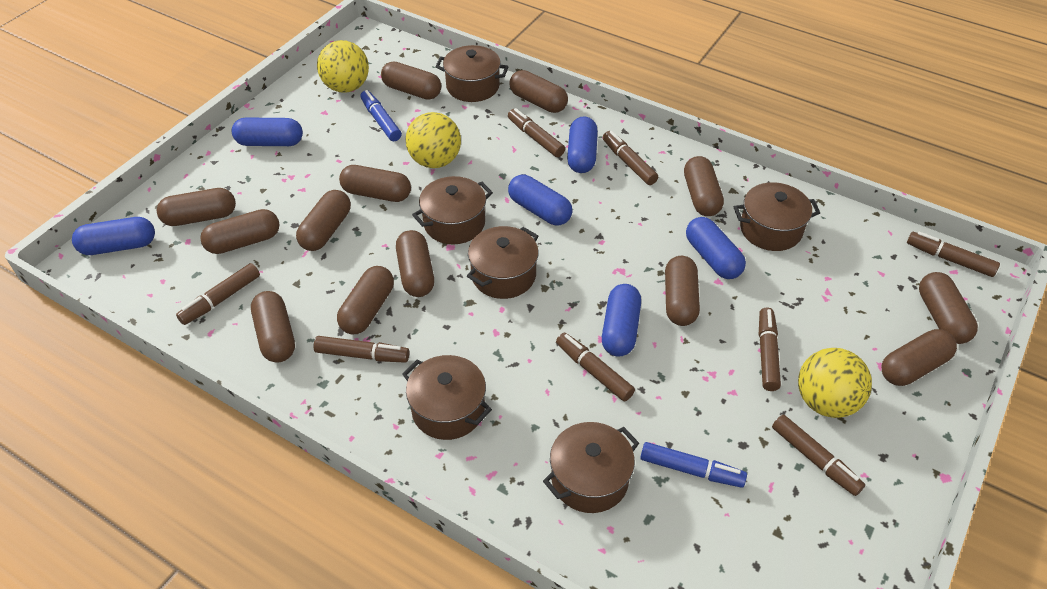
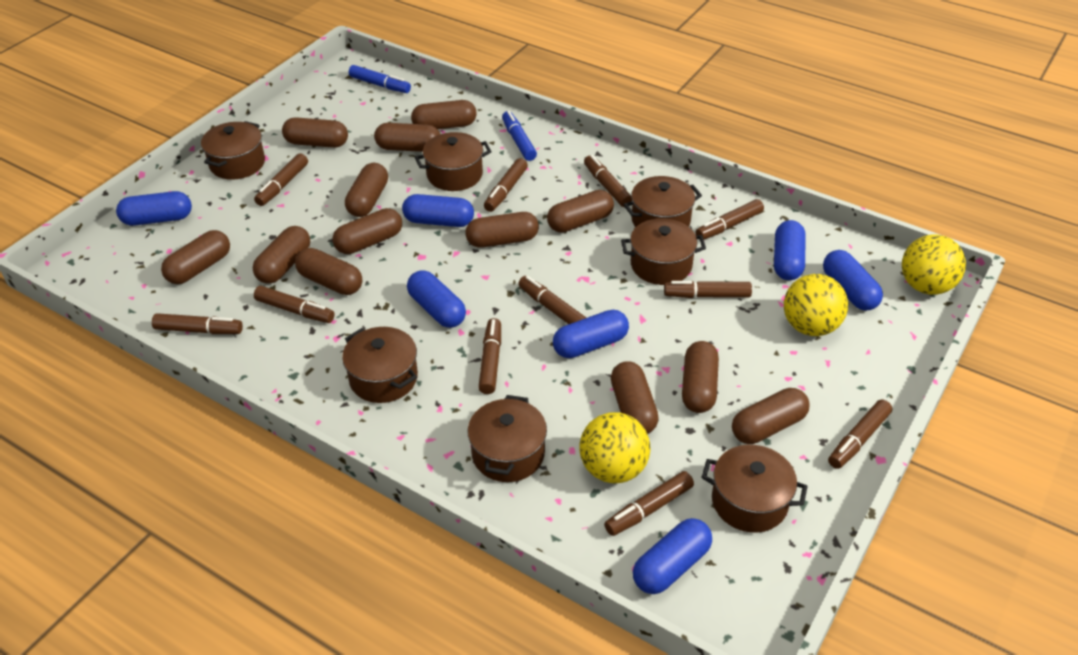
blue capsule: 6 -> 7
brown marker: 8 -> 11
brown pot: 6 -> 7

